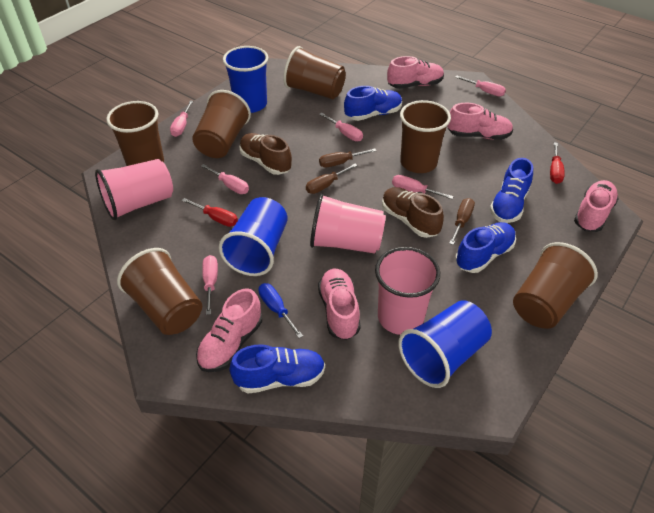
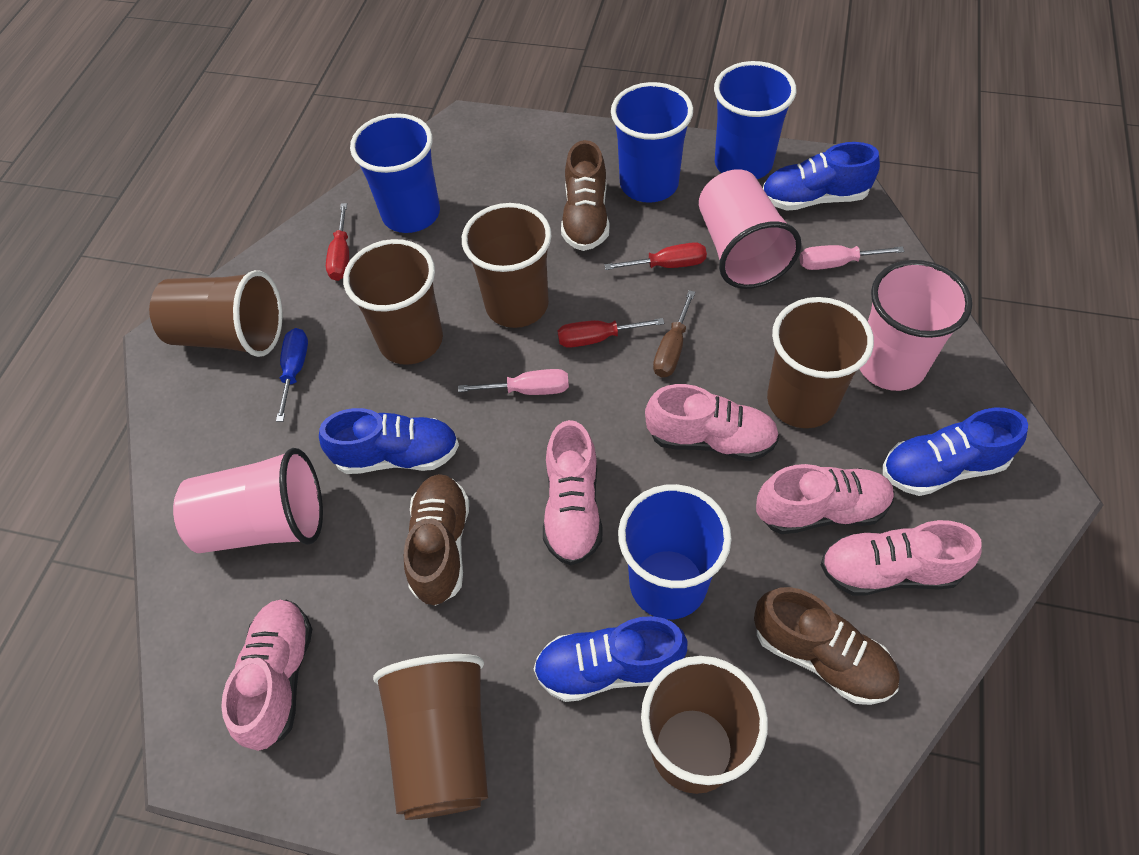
blue cup: 3 -> 4
brown screwdriver: 3 -> 1
brown shoe: 2 -> 3
pink screwdriver: 6 -> 2
red screwdriver: 2 -> 3

